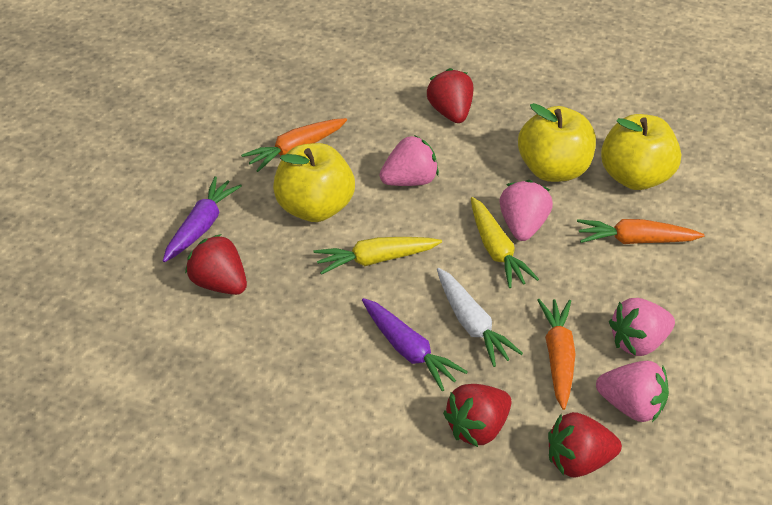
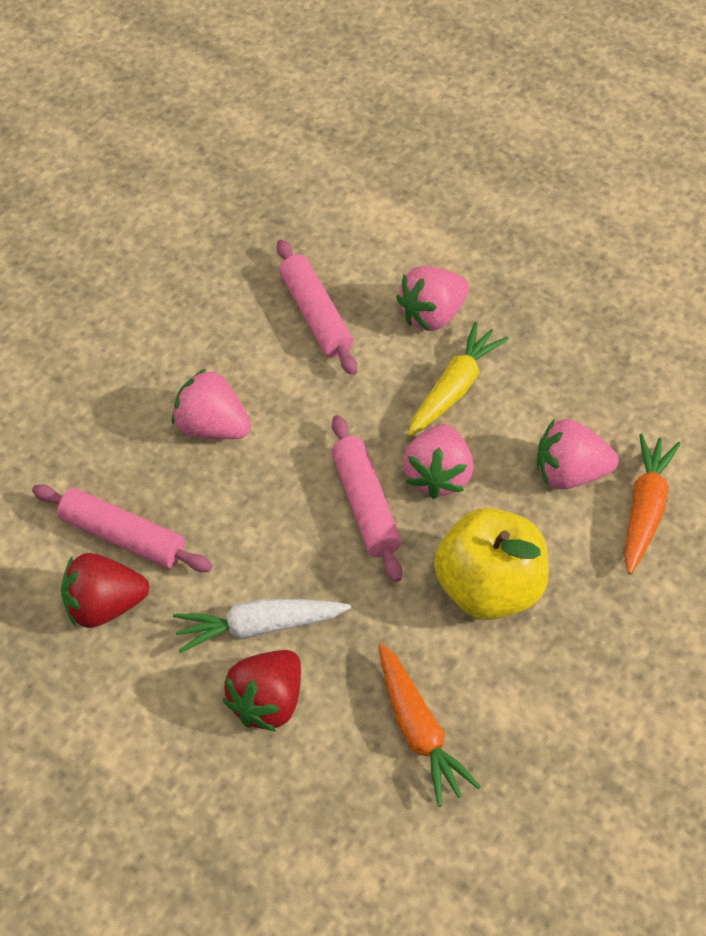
orange carrot: 3 -> 2
pink rolling pin: 0 -> 3
purple carrot: 2 -> 0
red strawberry: 4 -> 2
yellow apple: 3 -> 1
yellow carrot: 2 -> 1

